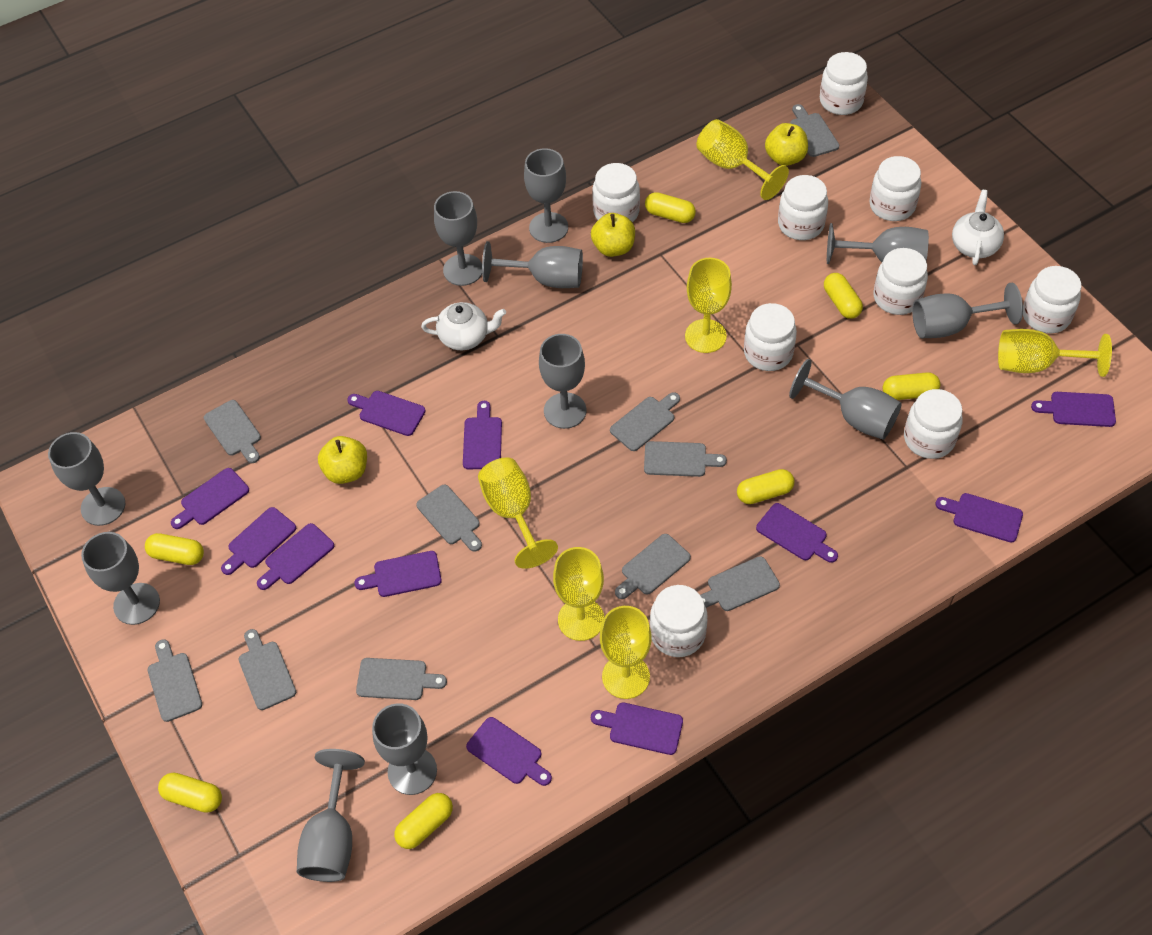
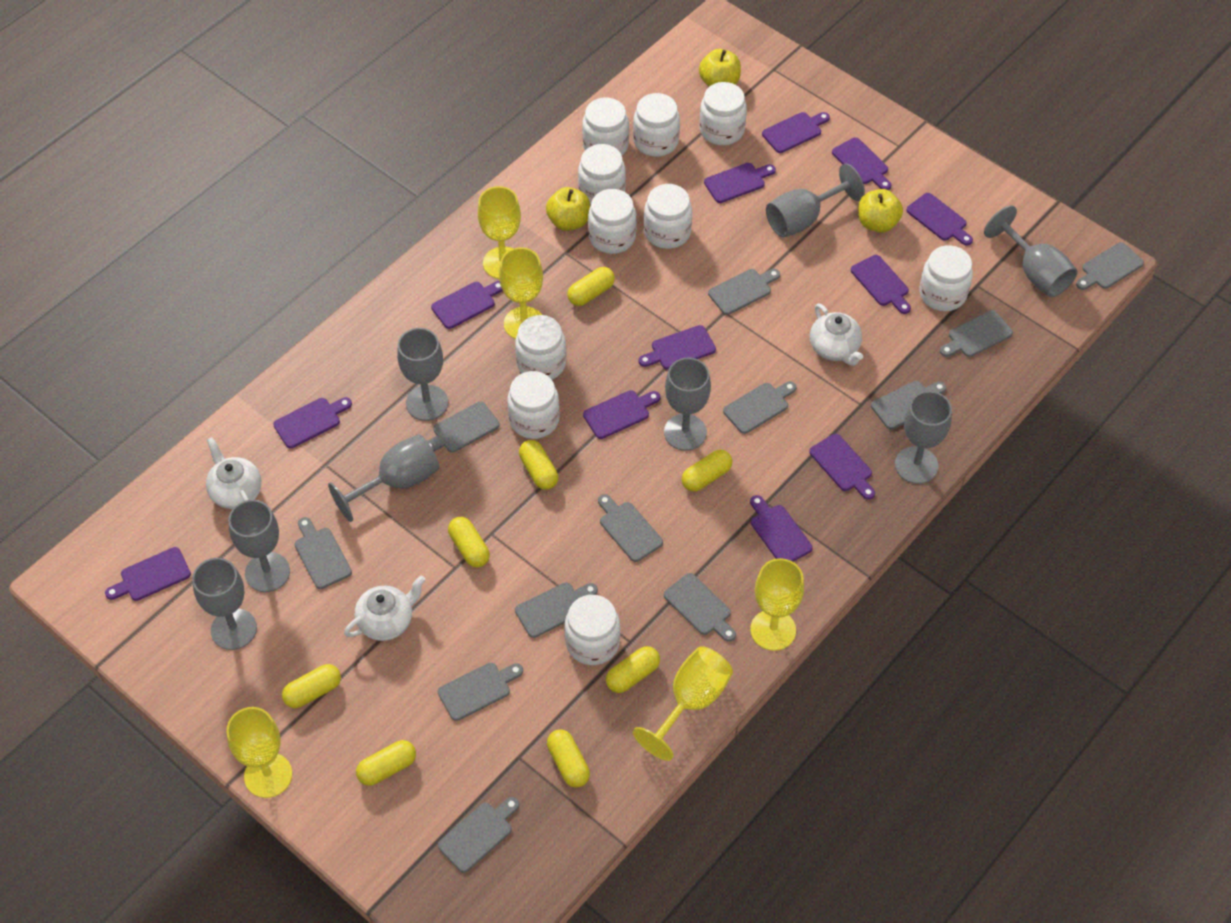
grey cutting board: 10 -> 12
grey goblet: 11 -> 8
purple cutting board: 11 -> 12
white jar: 9 -> 10
white teapot: 2 -> 3
yellow capsule: 7 -> 8
yellow goblet: 6 -> 5

